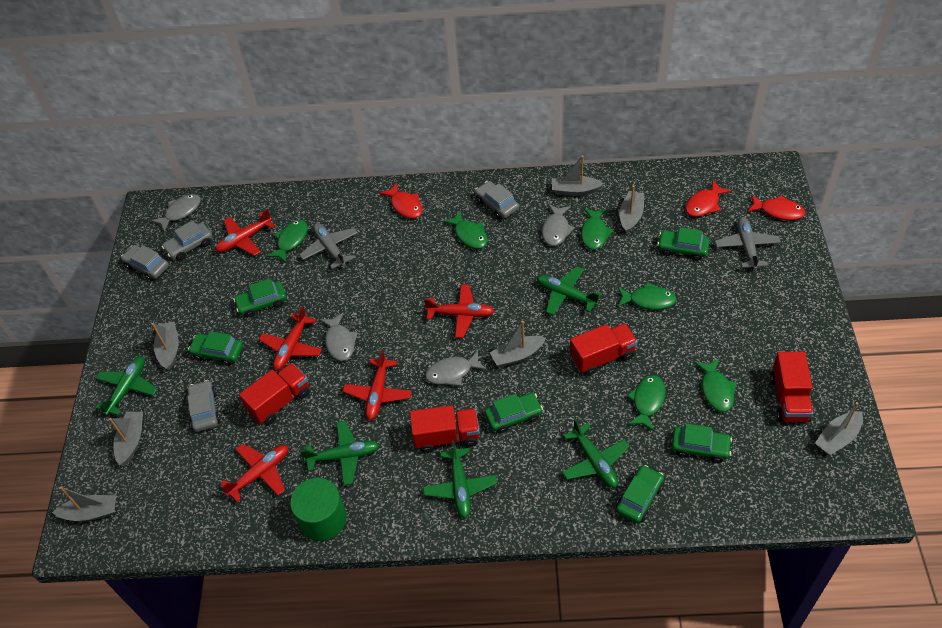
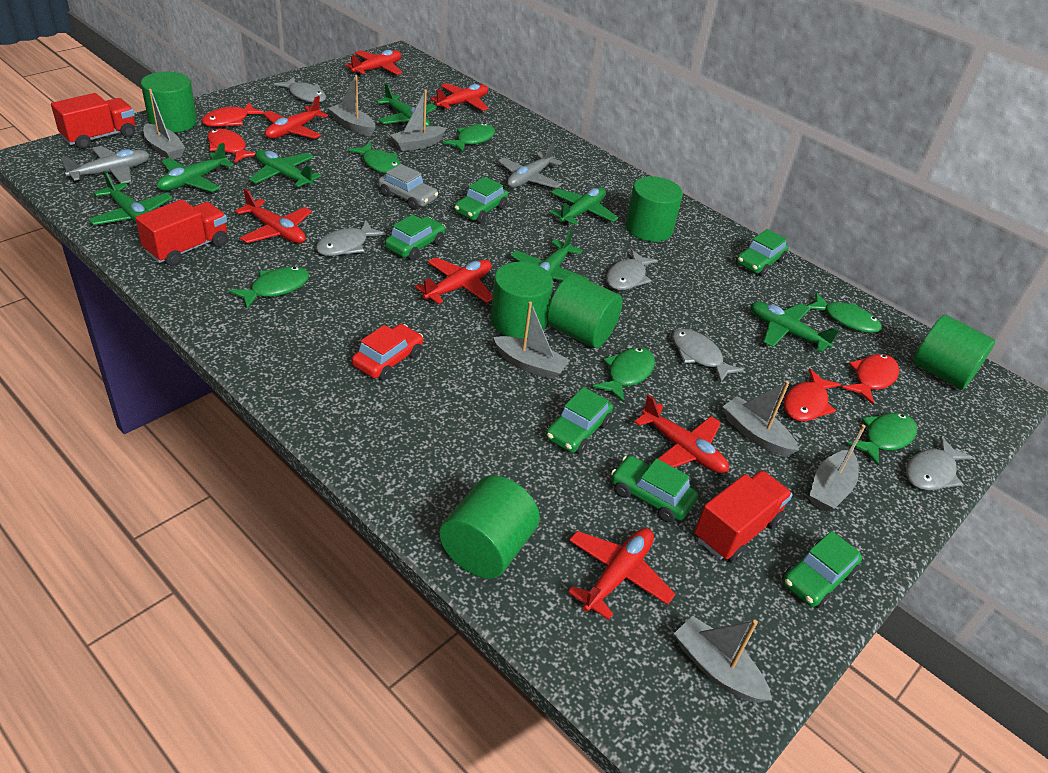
green cylinder: 1 -> 6
green plane: 5 -> 7
grey car: 4 -> 1
grey fish: 4 -> 5
red car: 0 -> 1
red fish: 3 -> 4
red plane: 5 -> 7
red truck: 4 -> 3

